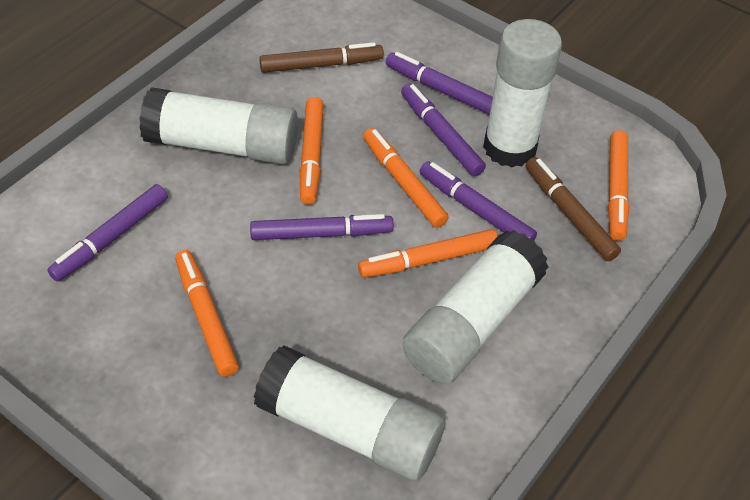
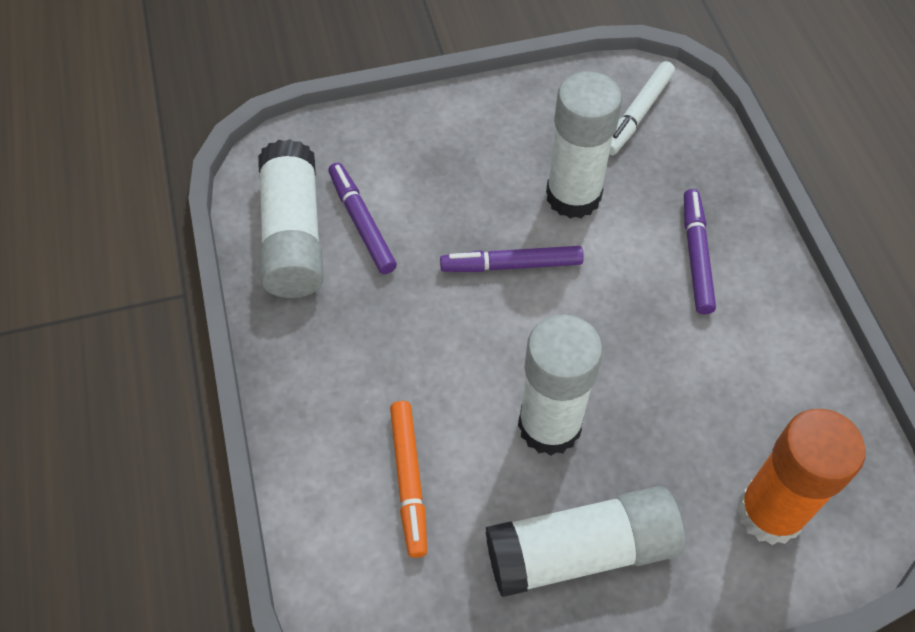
brown marker: 2 -> 0
orange glue stick: 0 -> 1
orange marker: 5 -> 1
purple marker: 5 -> 3
white marker: 0 -> 1

